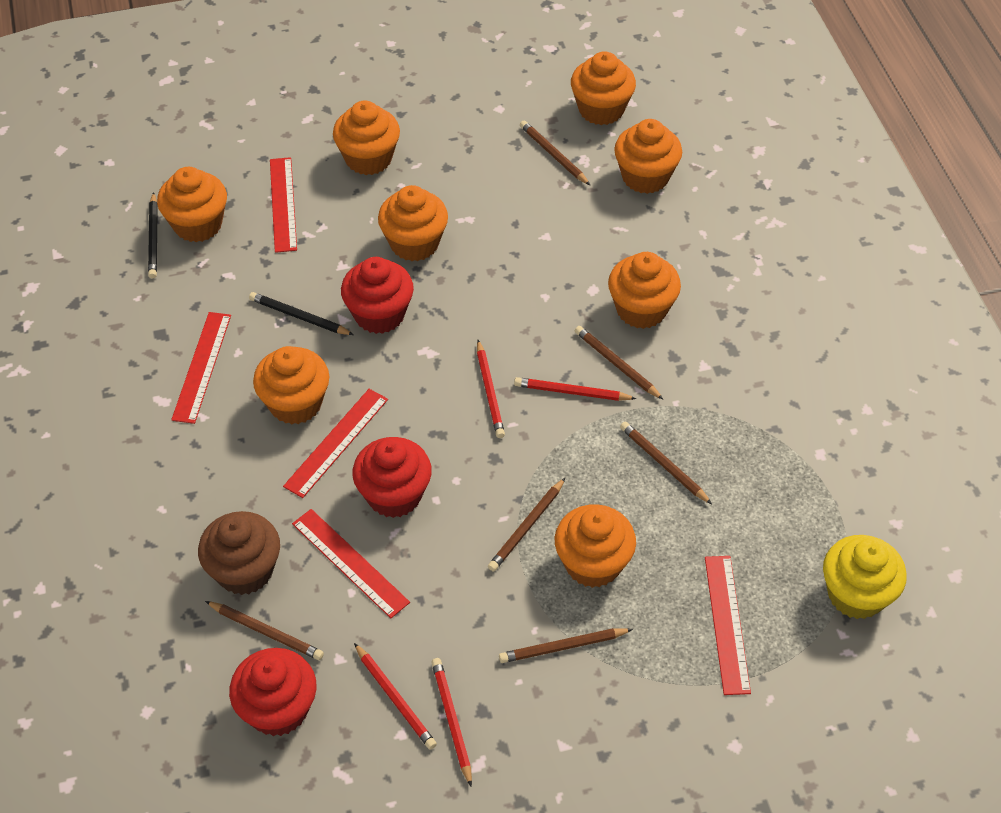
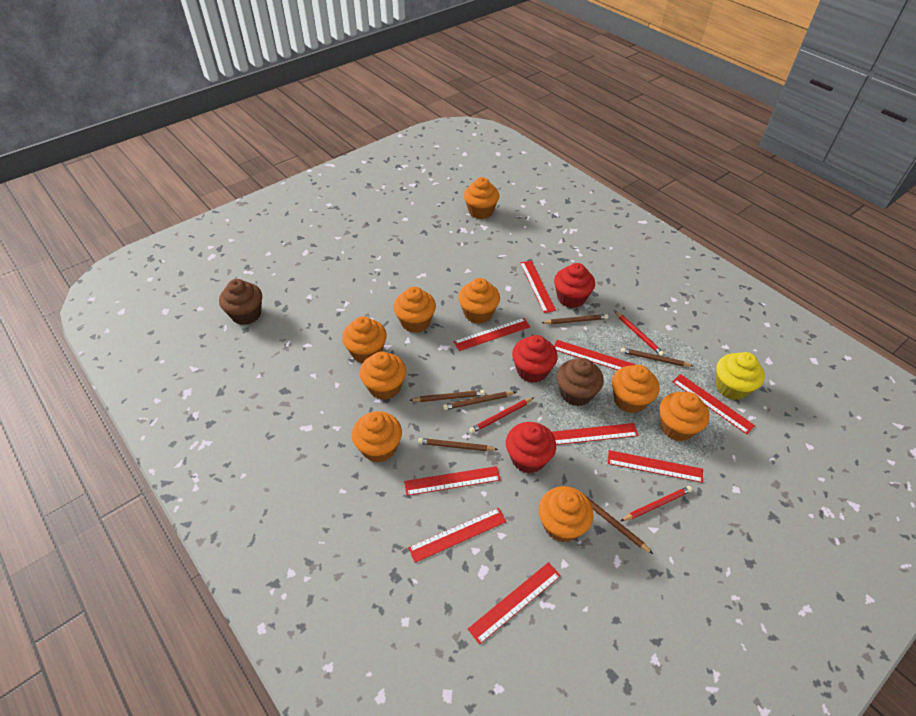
black pencil: 2 -> 0
brown cupcake: 1 -> 2
orange cupcake: 8 -> 9
red pencil: 4 -> 3
red ruler: 5 -> 9

